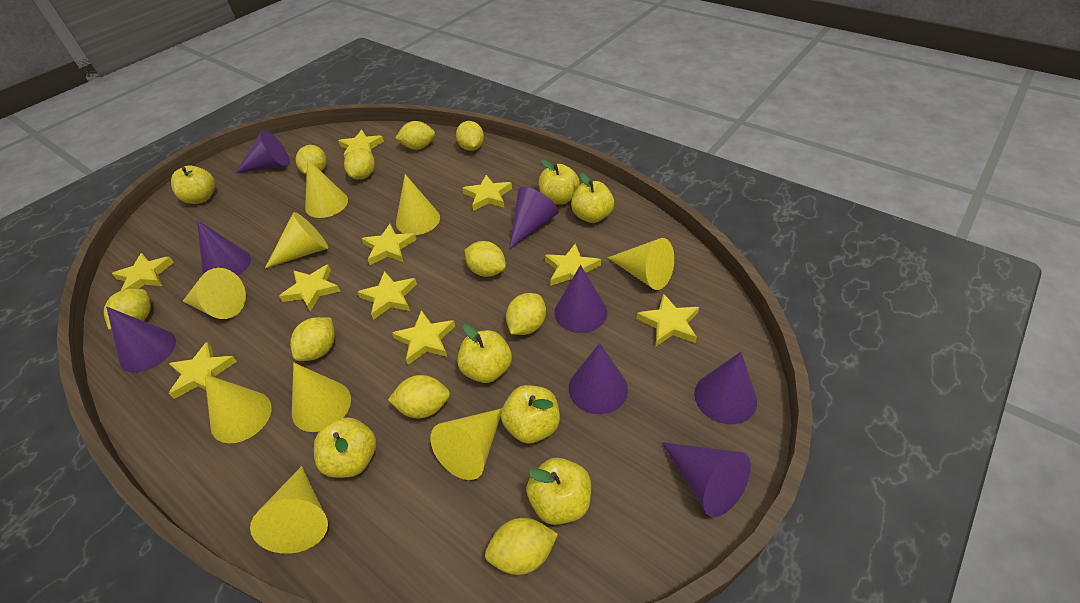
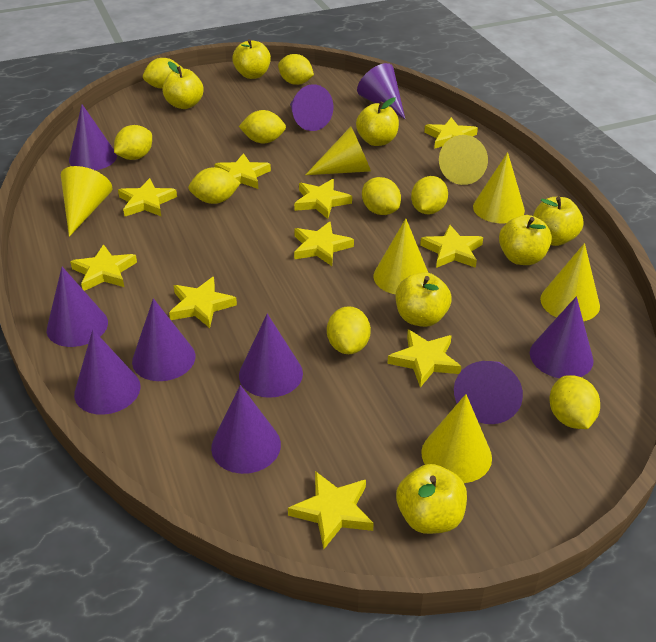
purple cone: 8 -> 10
yellow cone: 9 -> 7
yellow lemon: 10 -> 9

